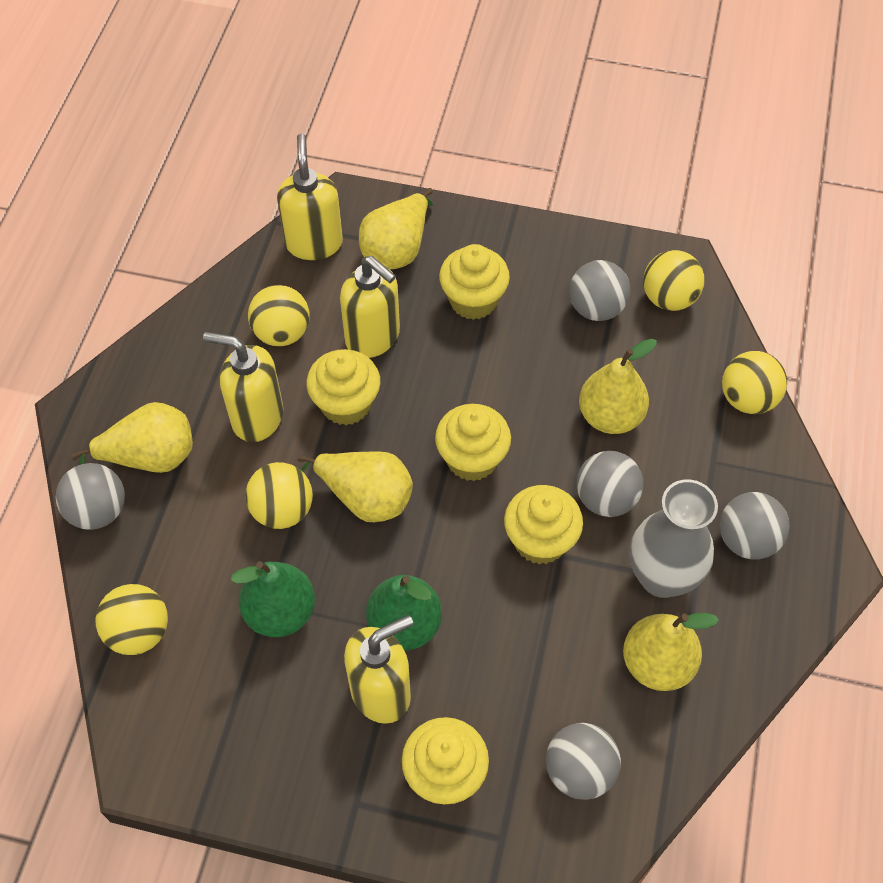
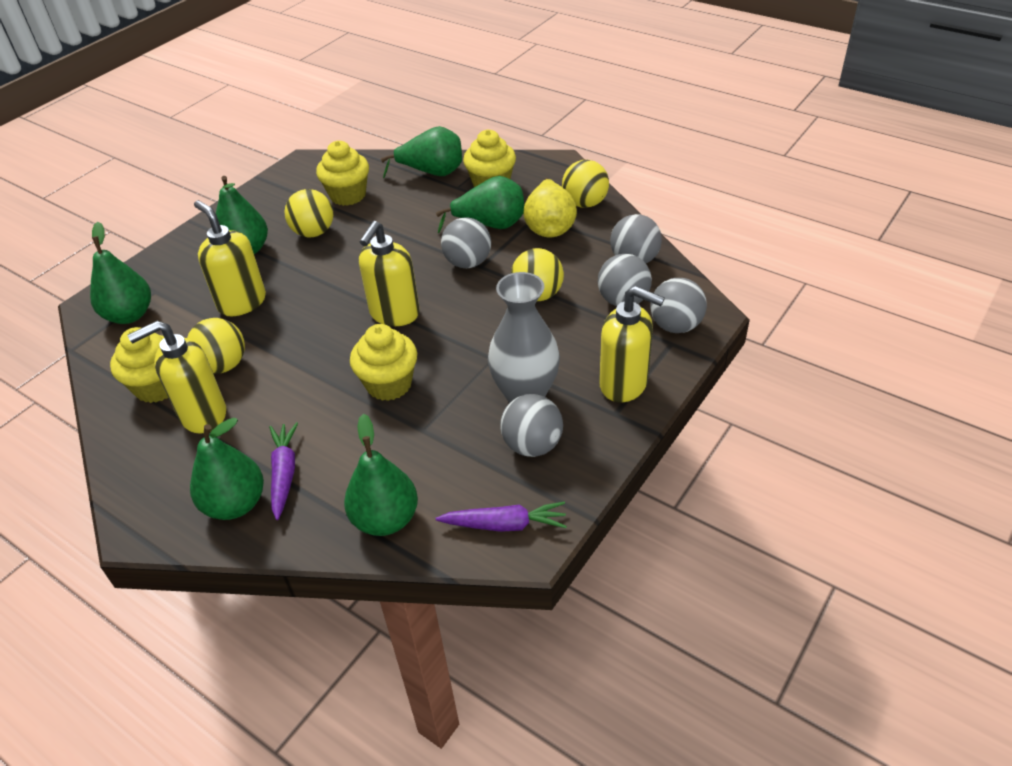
green pear: 2 -> 6
purple carrot: 0 -> 2
yellow ball: 5 -> 4
yellow cupcake: 5 -> 4
yellow pear: 5 -> 1

